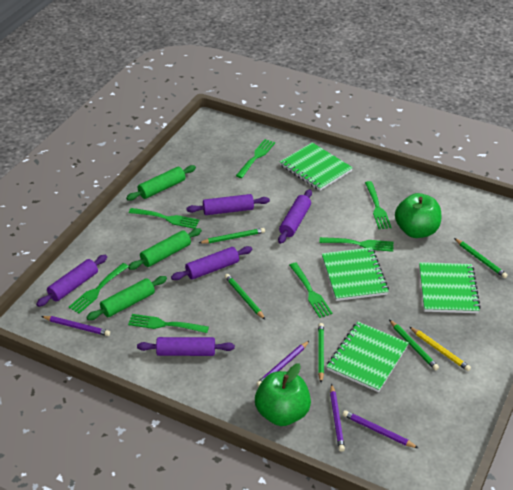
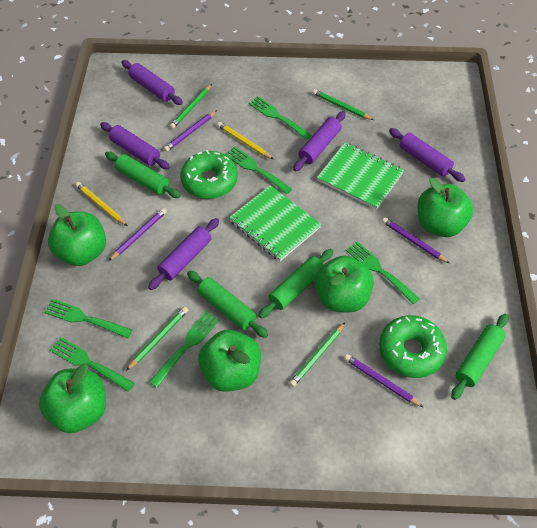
green apple: 2 -> 5
green donut: 0 -> 2
green fork: 7 -> 6
green notebook: 4 -> 2
green pencil: 5 -> 4
green rolling pin: 3 -> 4
yellow pencil: 1 -> 2

